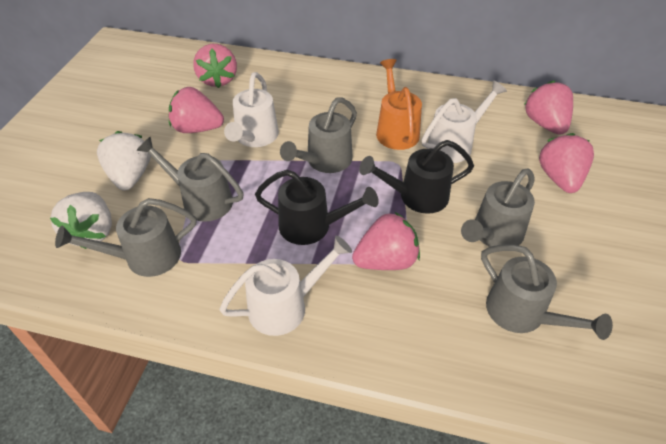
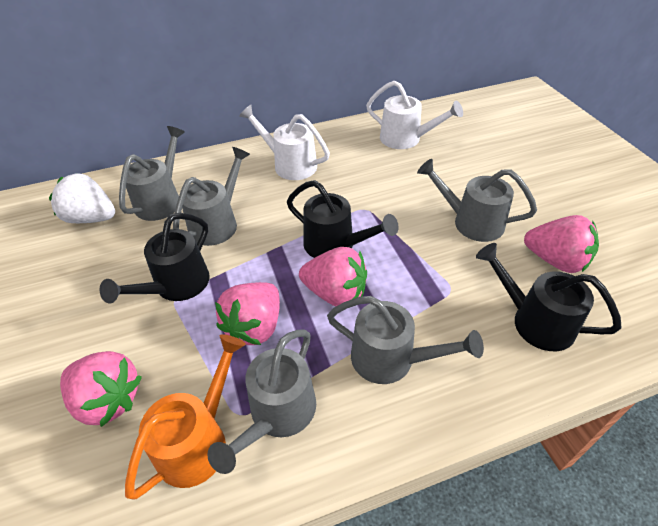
black watering can: 2 -> 3
pink strawberry: 5 -> 4
white strawberry: 2 -> 1
white watering can: 3 -> 2

